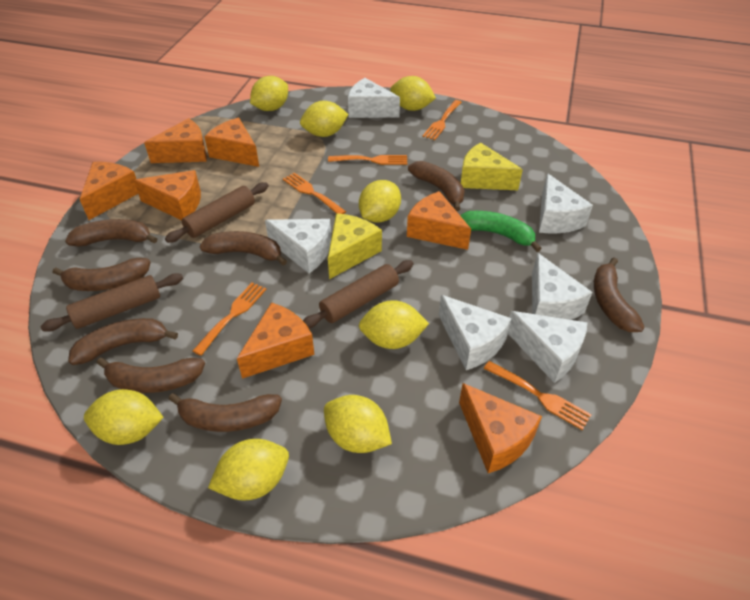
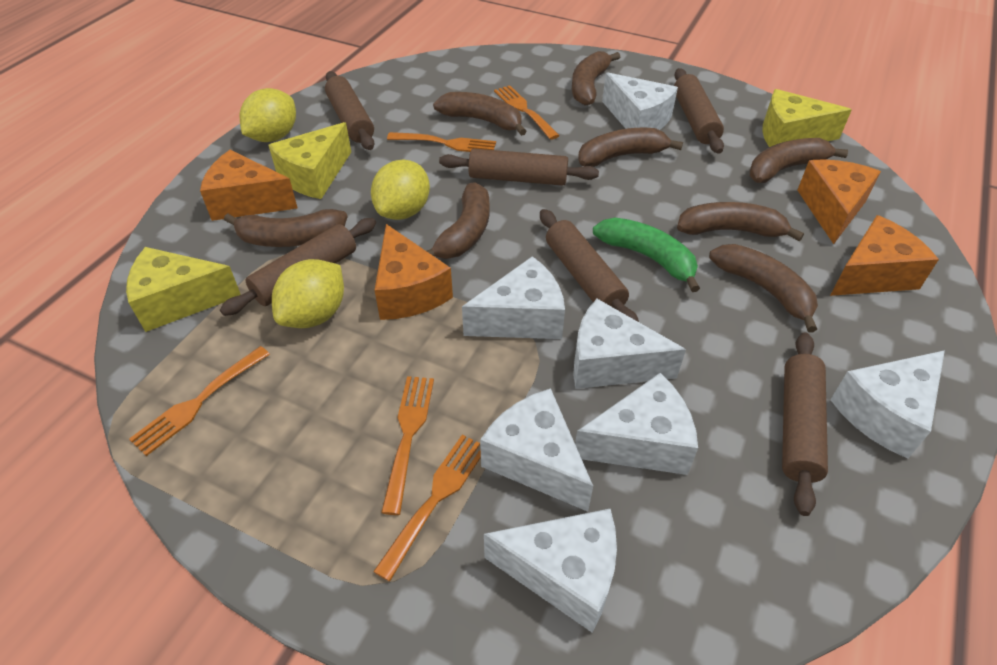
brown rolling pin: 3 -> 6
orange cheese: 7 -> 4
white cheese: 6 -> 7
yellow cheese: 2 -> 3
yellow lemon: 8 -> 3

